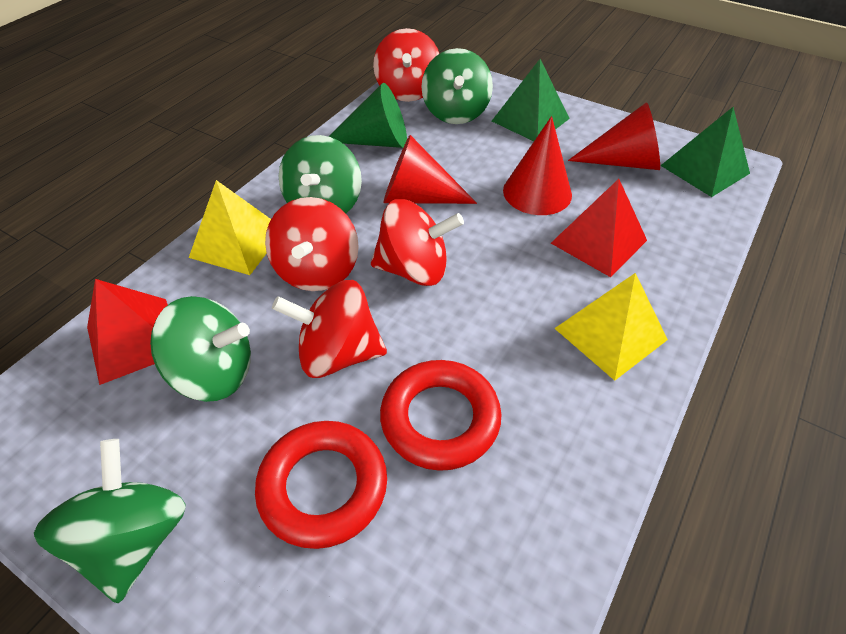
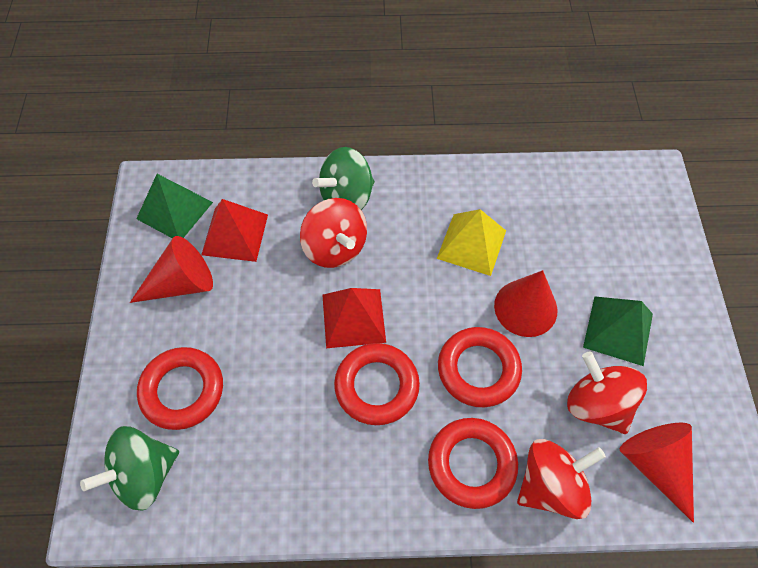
green cone: 1 -> 0
green spinning top: 4 -> 2
red ring: 2 -> 4
red spinning top: 4 -> 3
yellow pyramid: 2 -> 1

